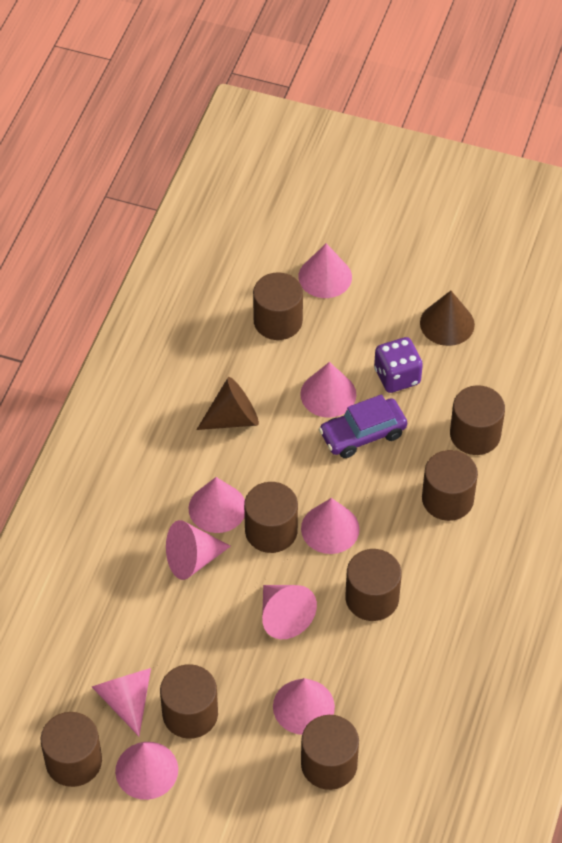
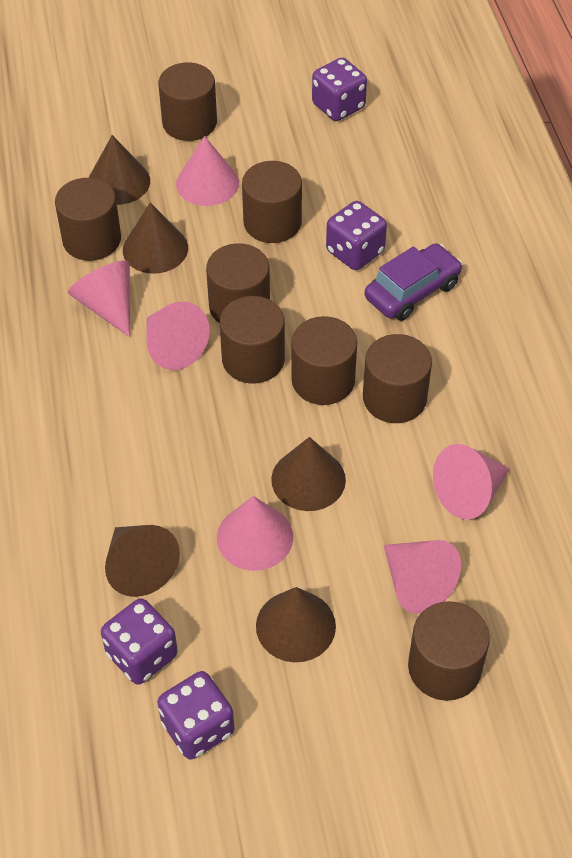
brown cone: 2 -> 5
pink cone: 9 -> 6
purple dice: 1 -> 4

